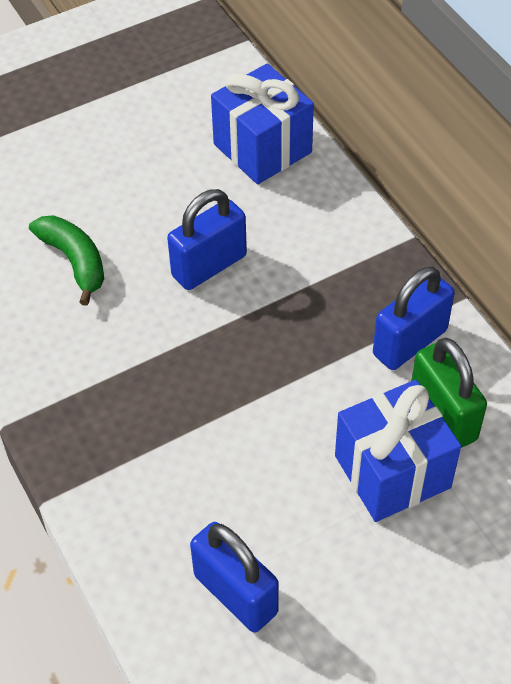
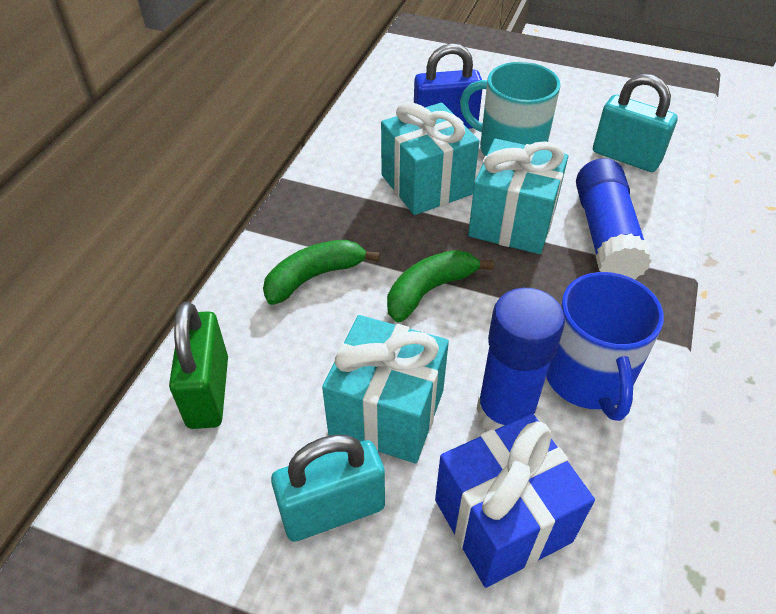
blue gift: 2 -> 1
blue glue stick: 0 -> 2
blue mug: 0 -> 1
blue padlock: 3 -> 1
green banana: 1 -> 2
turquoise gift: 0 -> 3
turquoise mug: 0 -> 1
turquoise padlock: 0 -> 2

